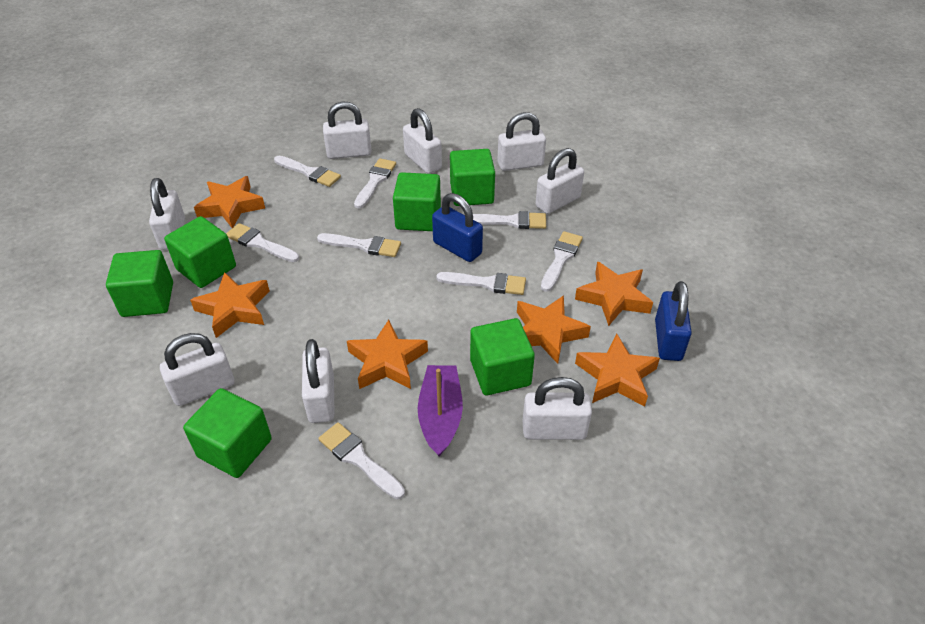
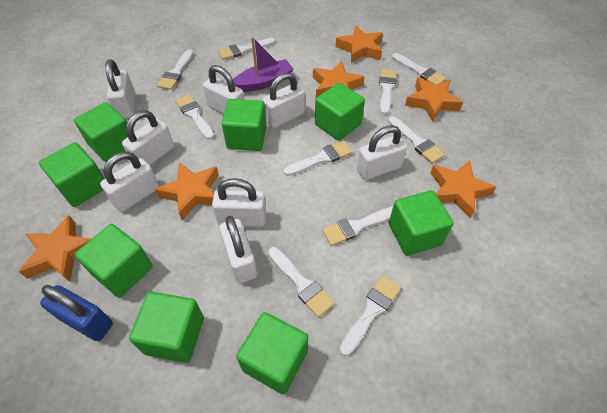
blue padlock: 2 -> 1
green cube: 6 -> 8
white brush: 8 -> 10

